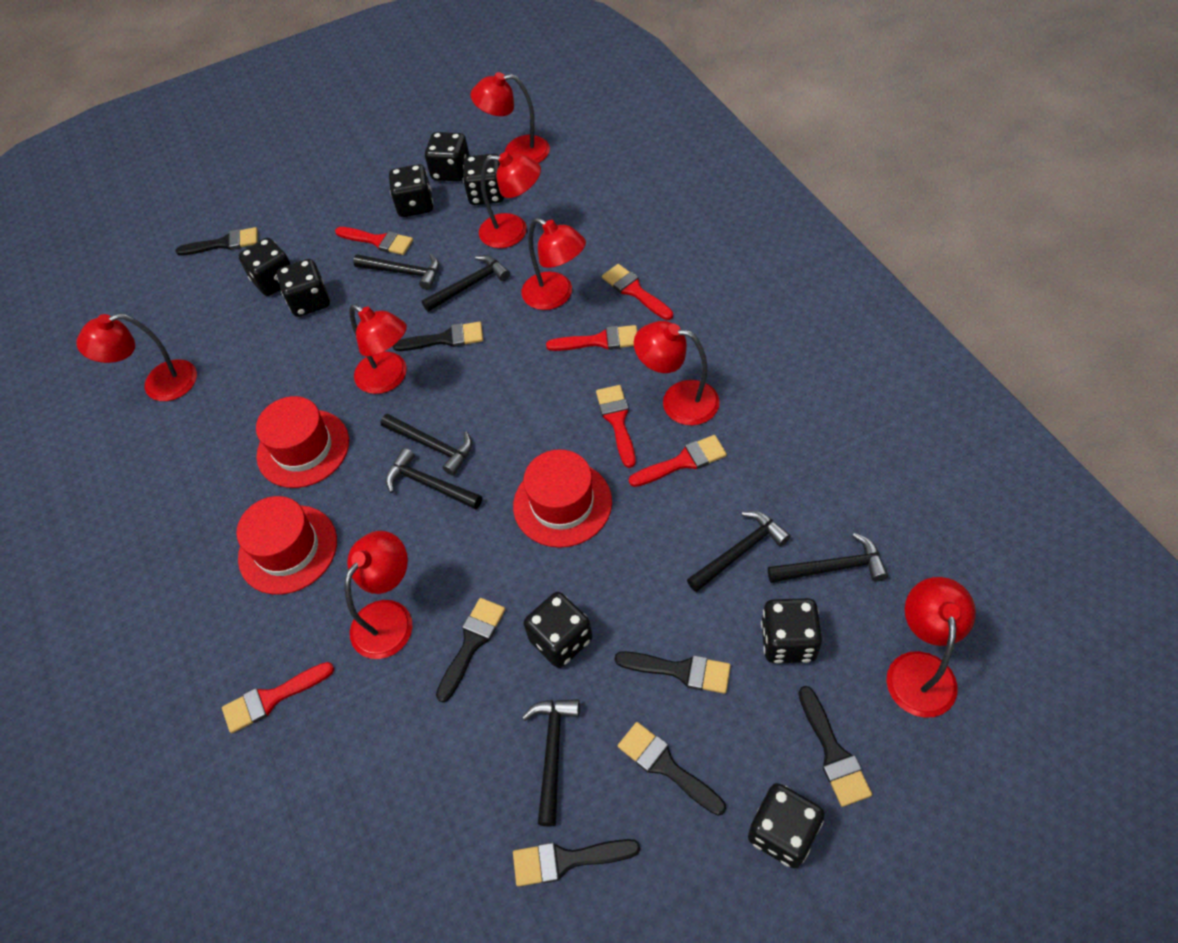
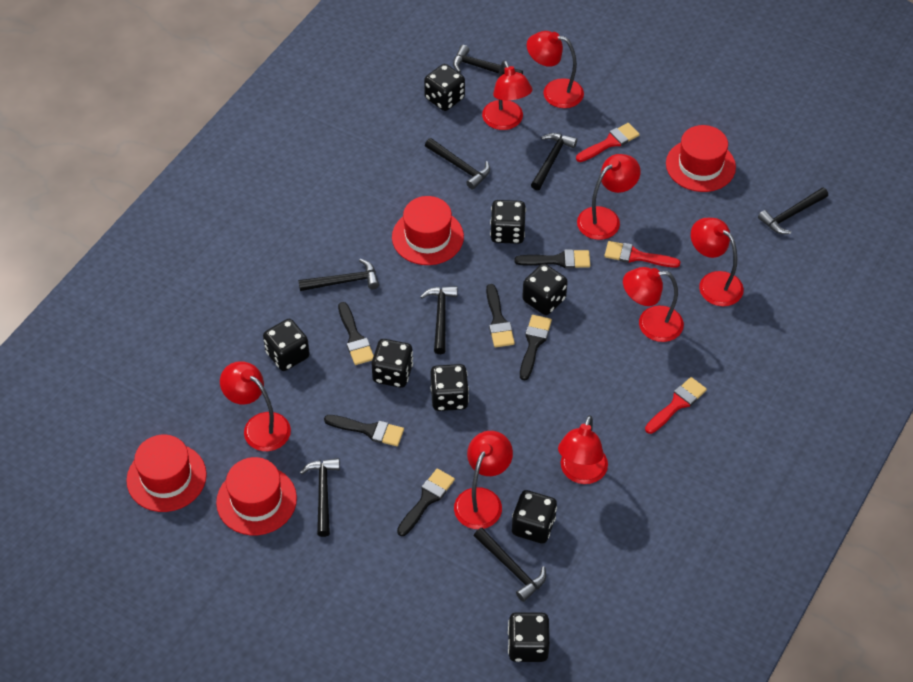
black brush: 7 -> 6
black hammer: 7 -> 8
red brush: 6 -> 3
red hat: 3 -> 4

